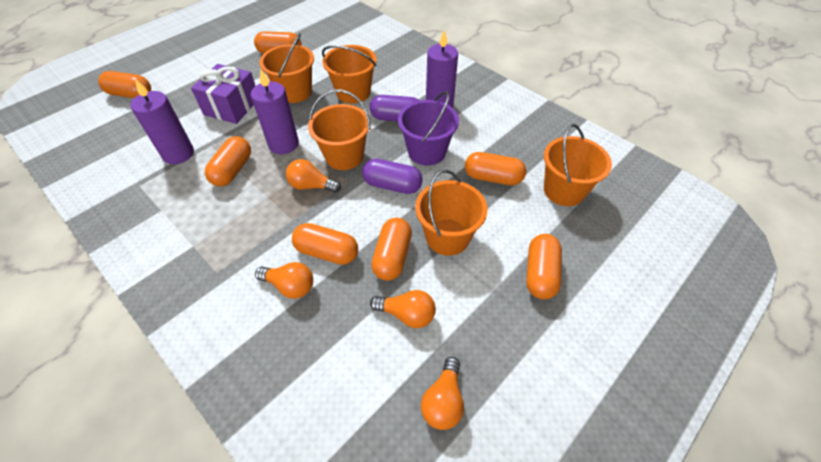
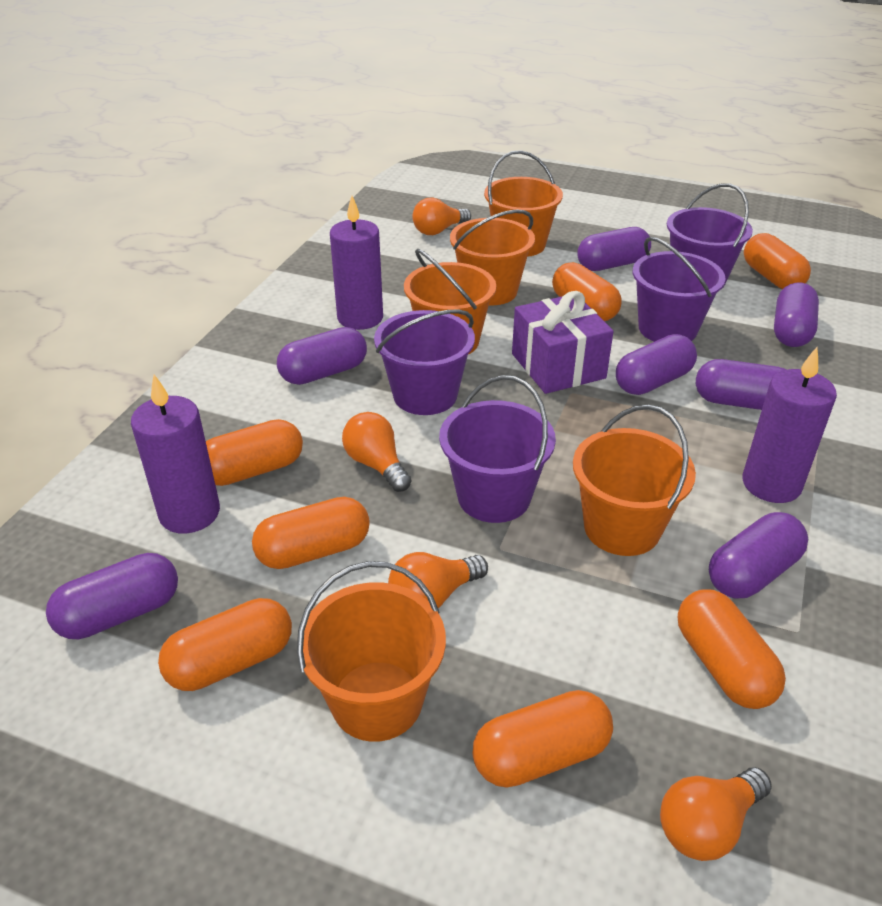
purple bucket: 1 -> 4
purple capsule: 2 -> 7

